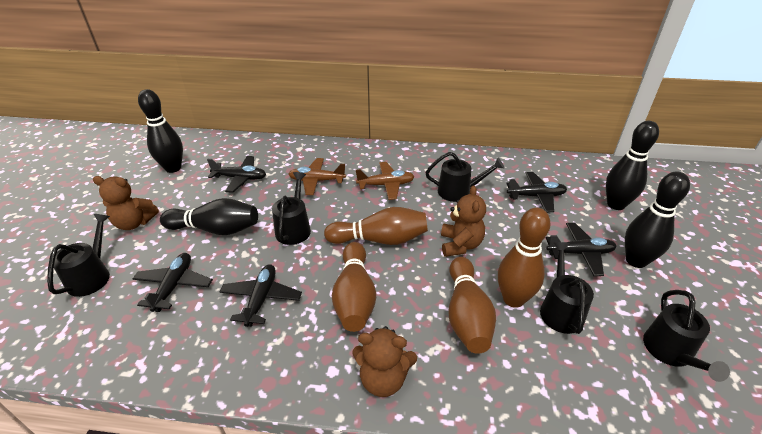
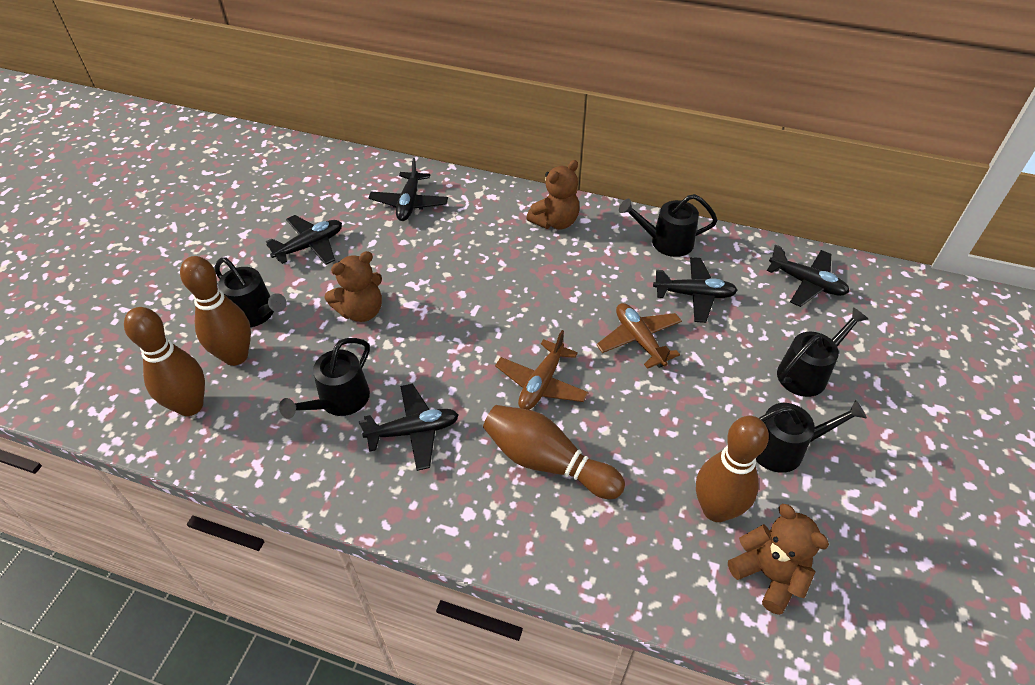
black bowling pin: 4 -> 0

